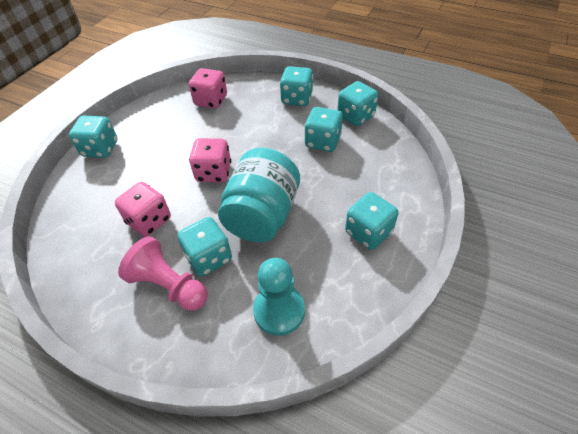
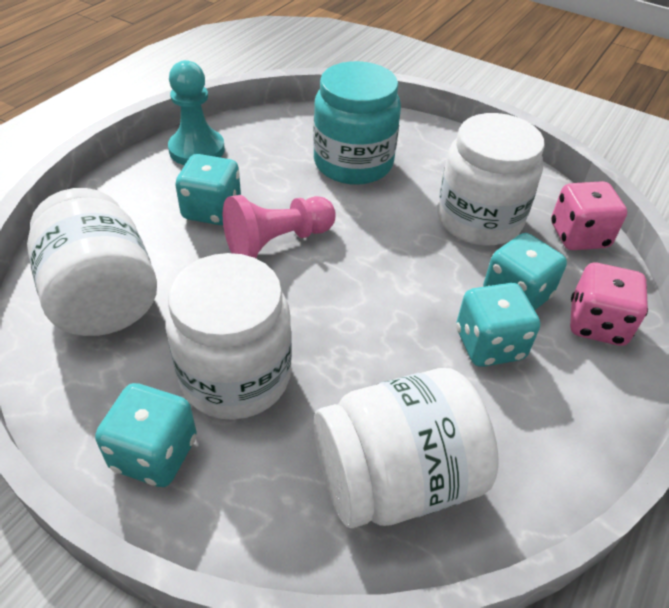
pink dice: 3 -> 2
turquoise dice: 6 -> 4
white jar: 0 -> 4

